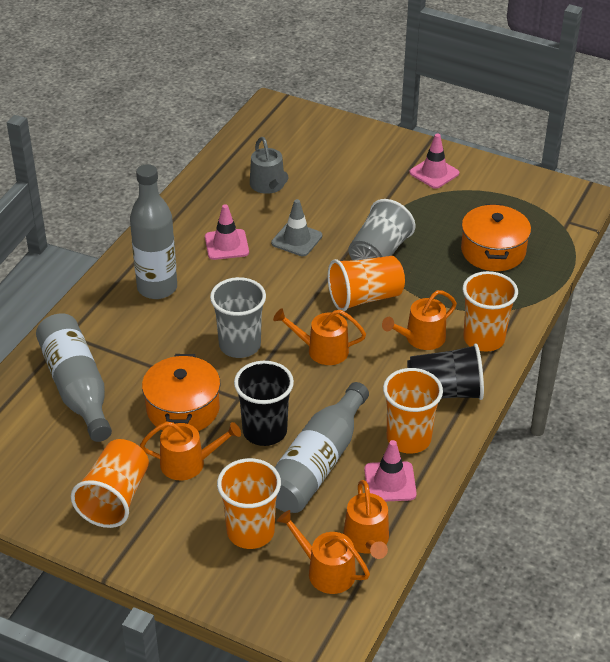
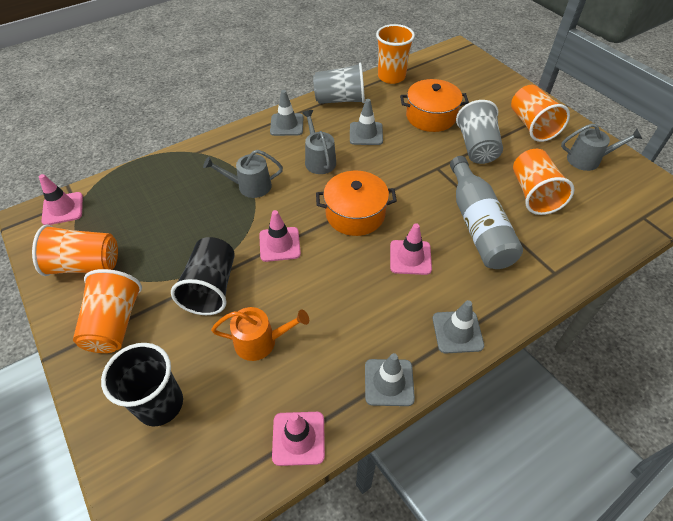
grey bottle: 3 -> 1
grey traffic cone: 1 -> 4
grey watering can: 1 -> 3
orange watering can: 5 -> 1
pink traffic cone: 3 -> 4

